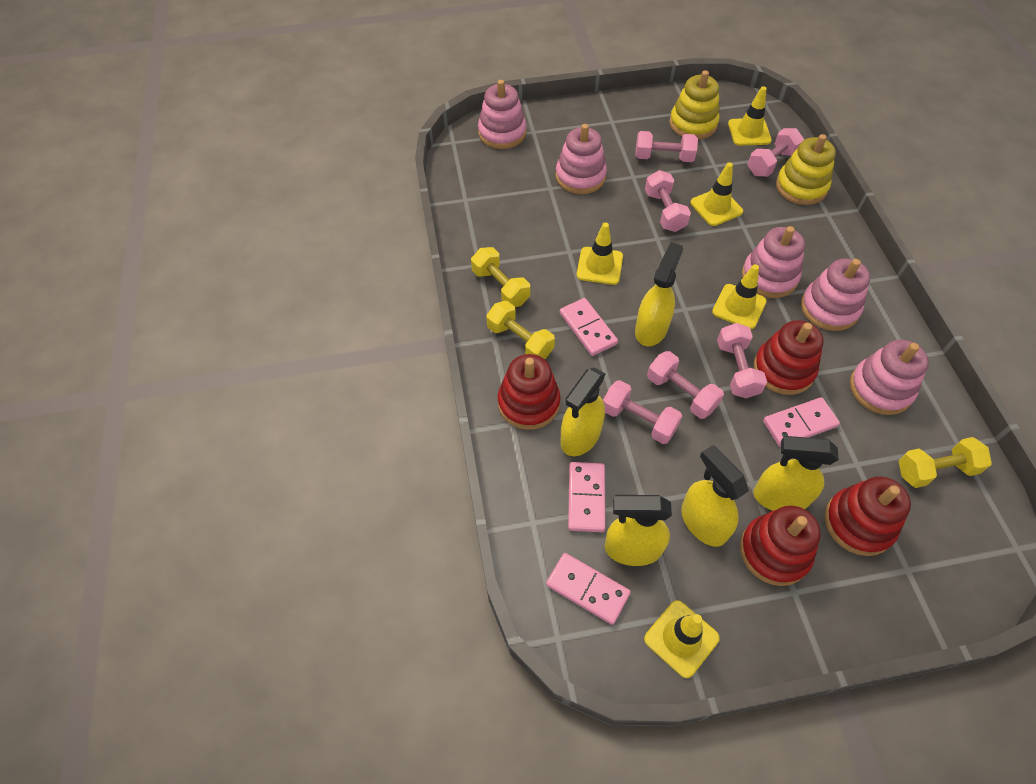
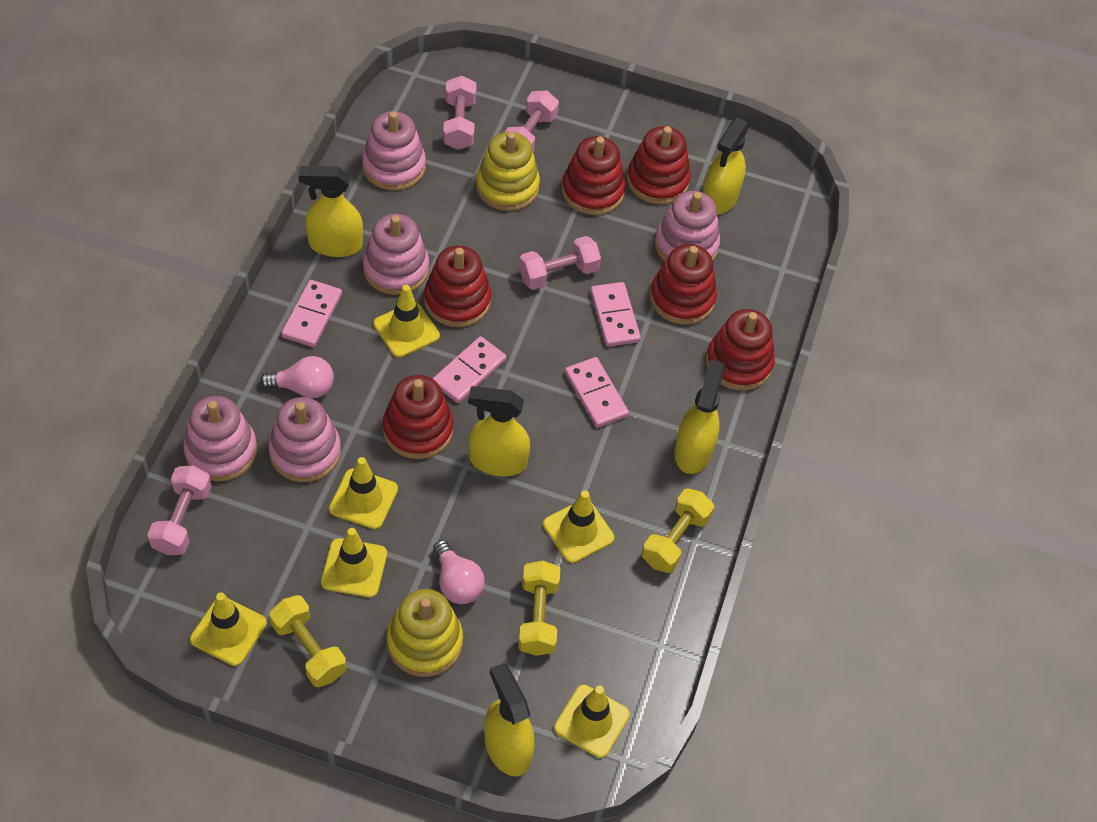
pink dumbbell: 6 -> 4
pink light bulb: 0 -> 2
red stacking toy: 4 -> 6
yellow traffic cone: 5 -> 6

